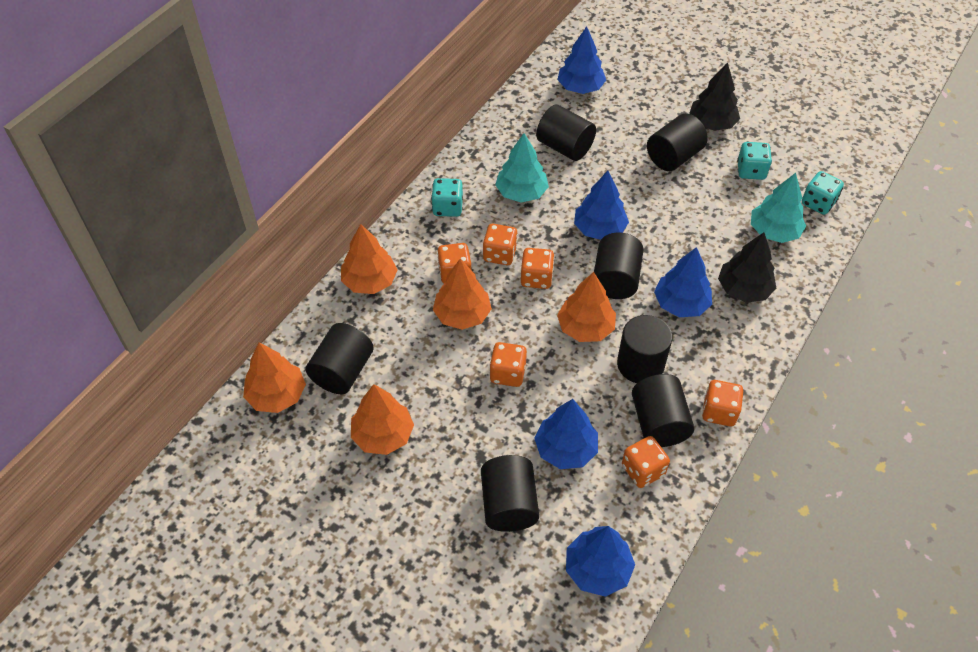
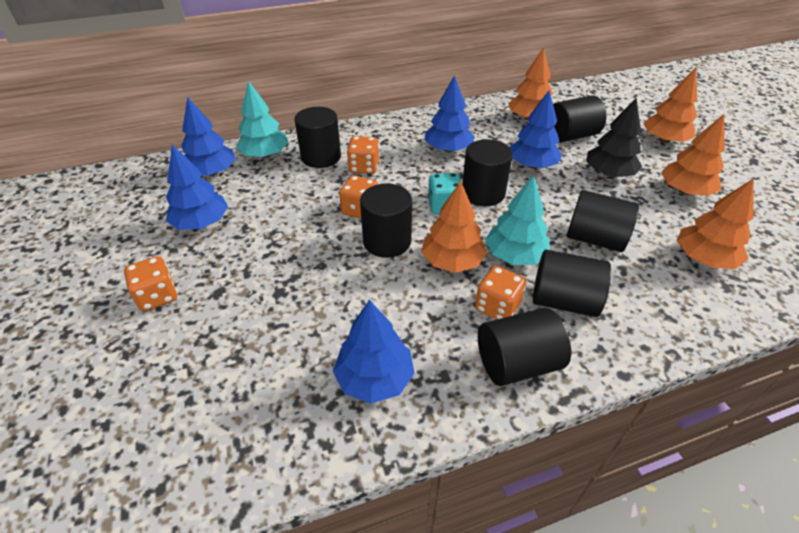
black tree: 2 -> 1
orange dice: 6 -> 4
turquoise dice: 3 -> 1

